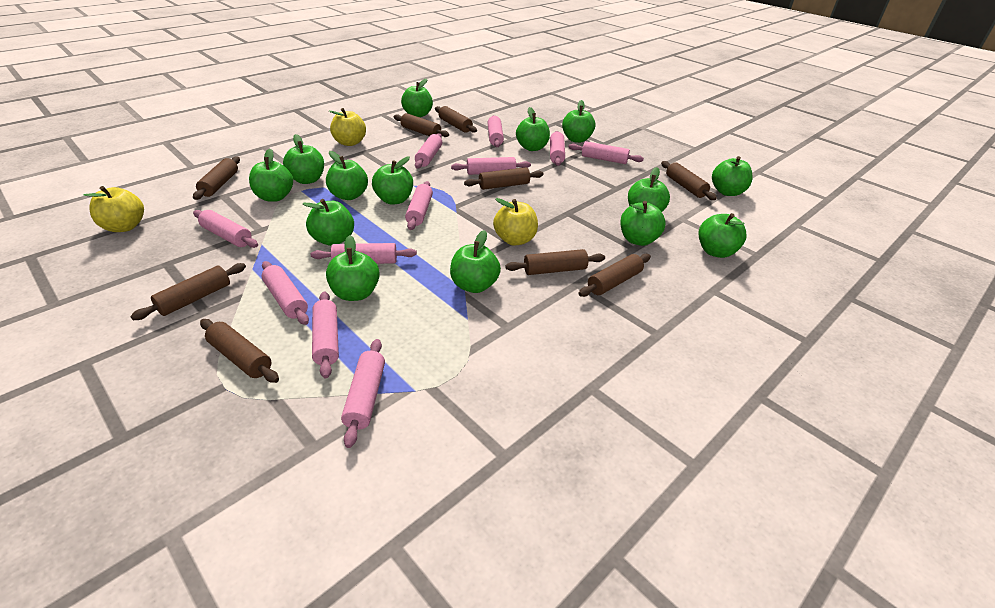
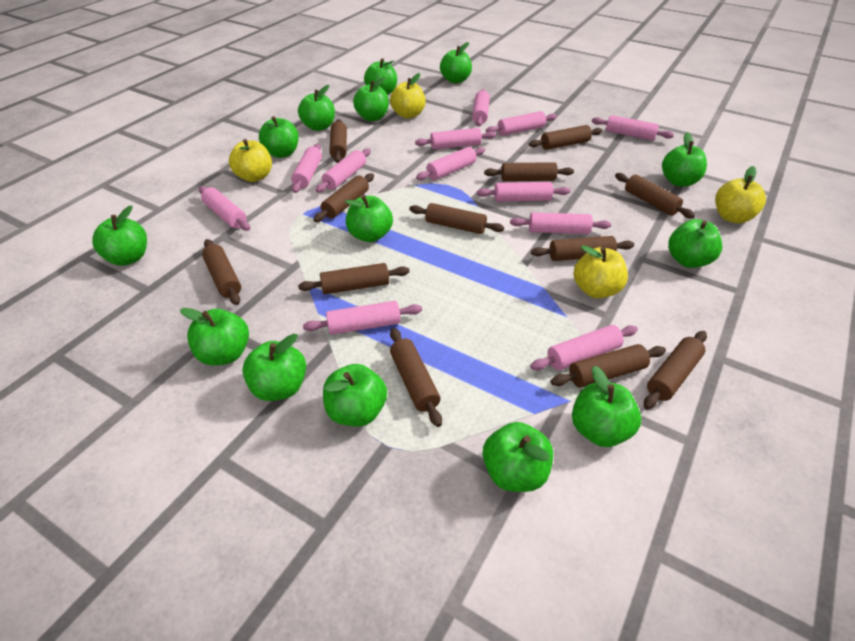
brown rolling pin: 9 -> 12
pink rolling pin: 11 -> 12
yellow apple: 3 -> 4

